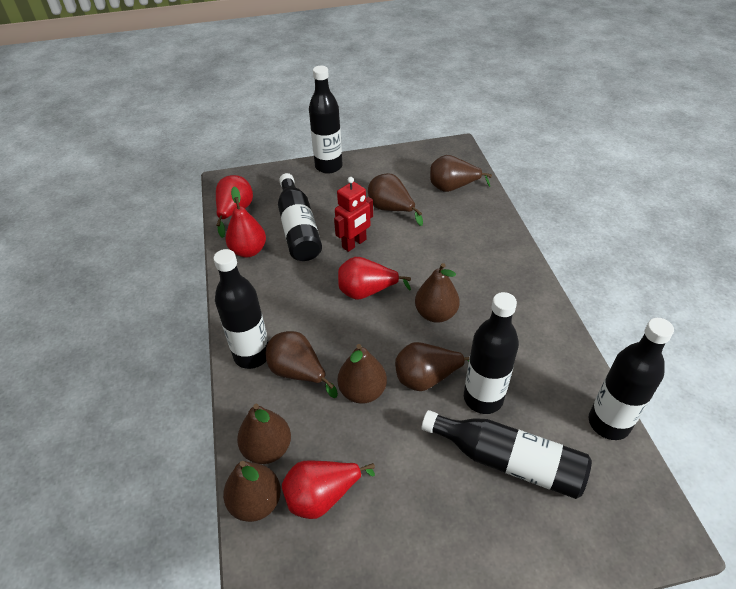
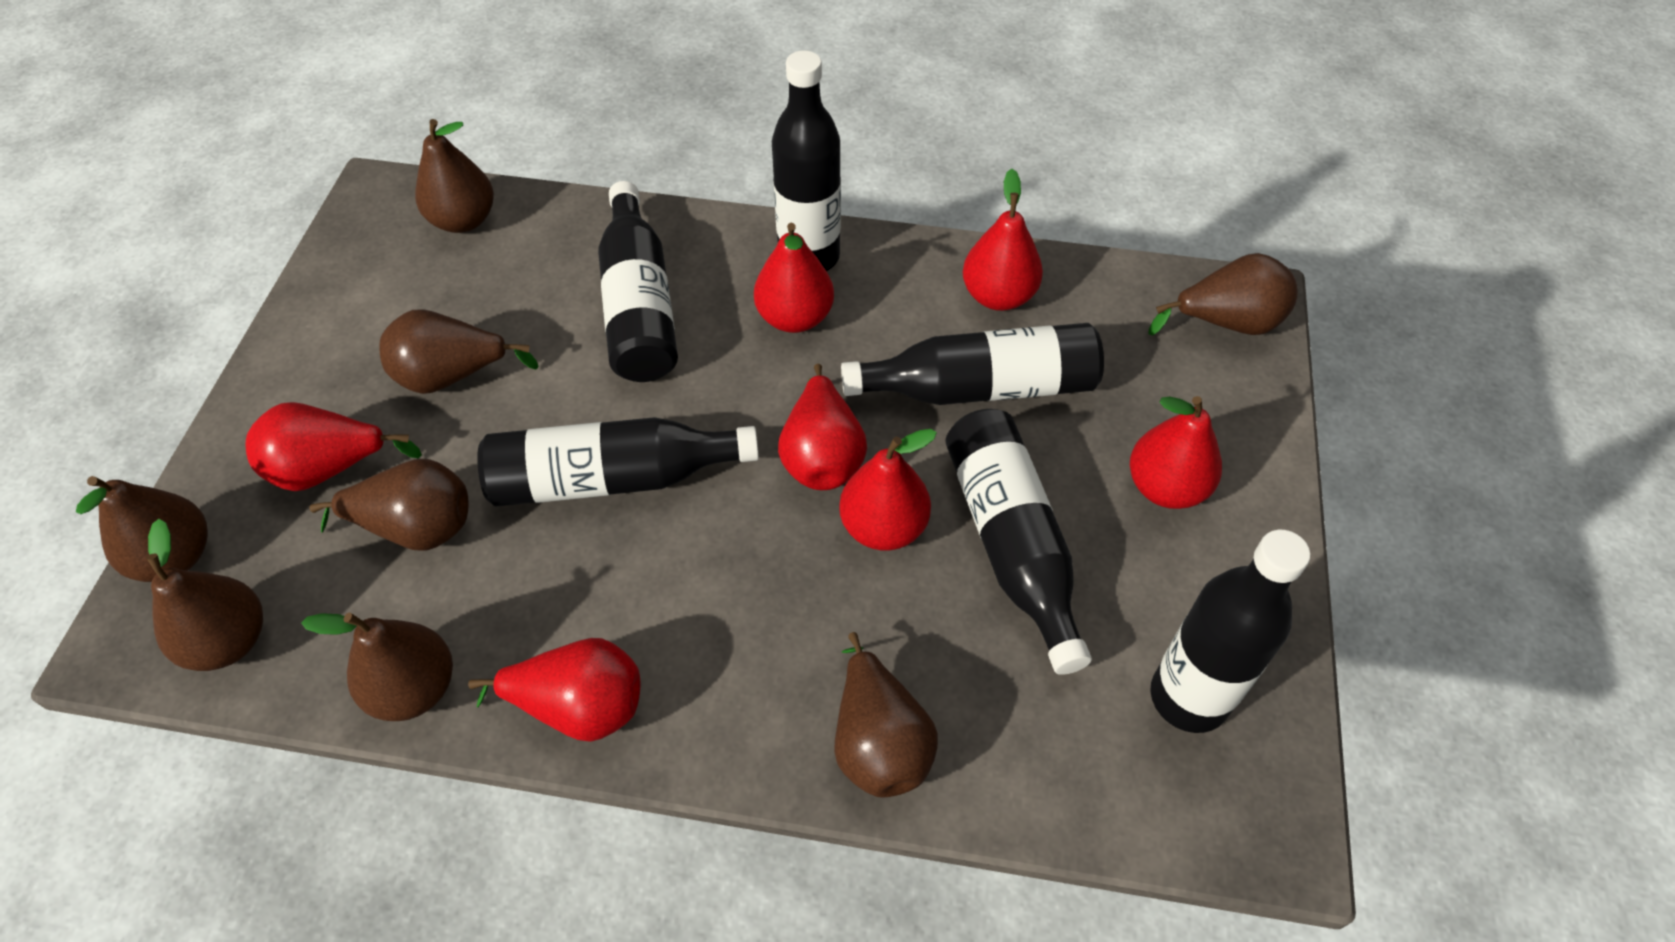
red pear: 4 -> 7
red robot: 1 -> 0

